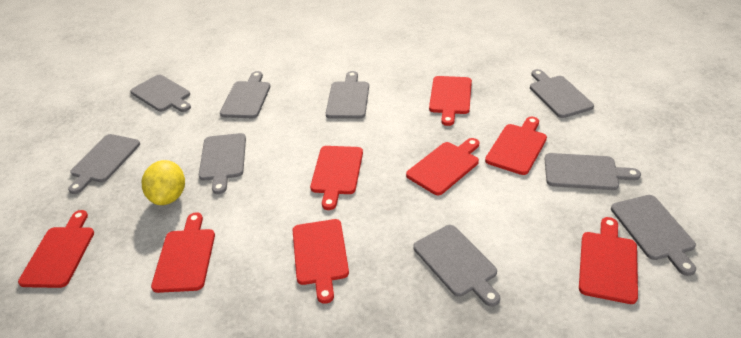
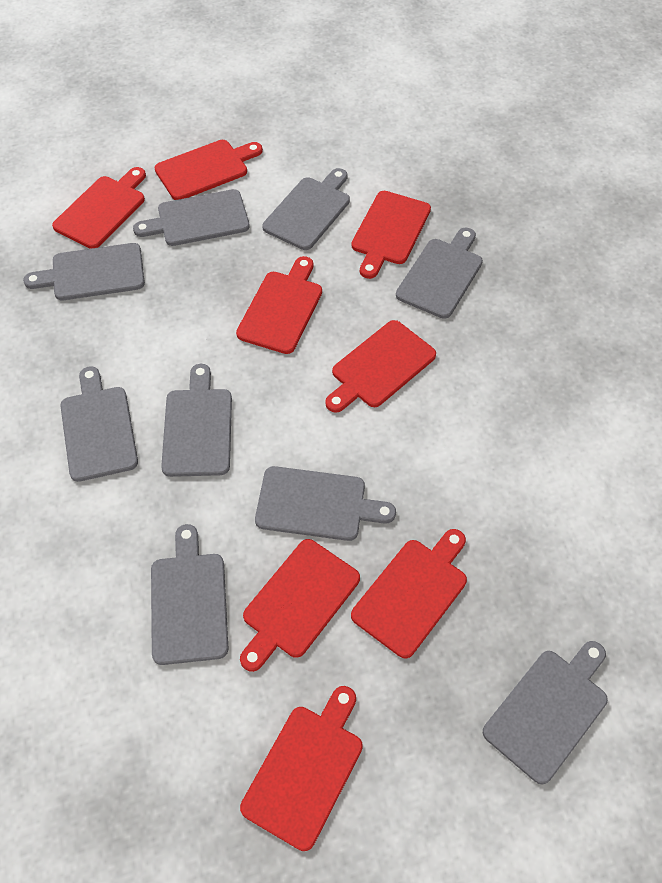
yellow lemon: 1 -> 0

